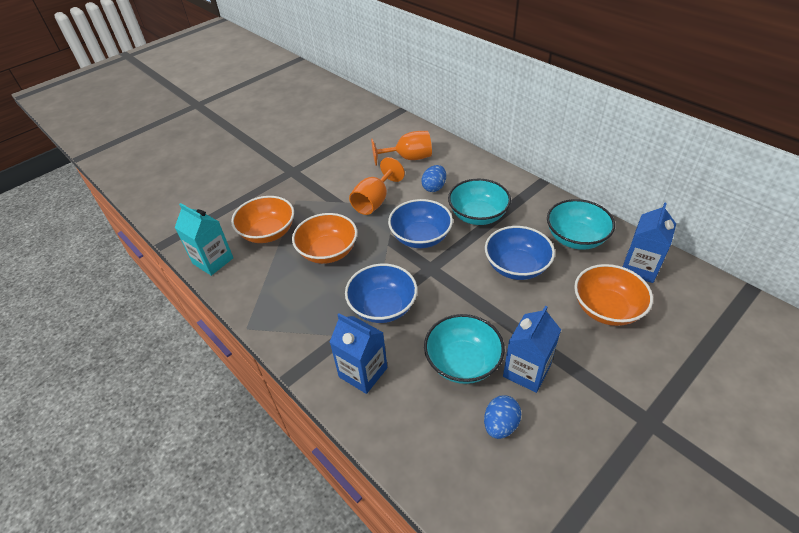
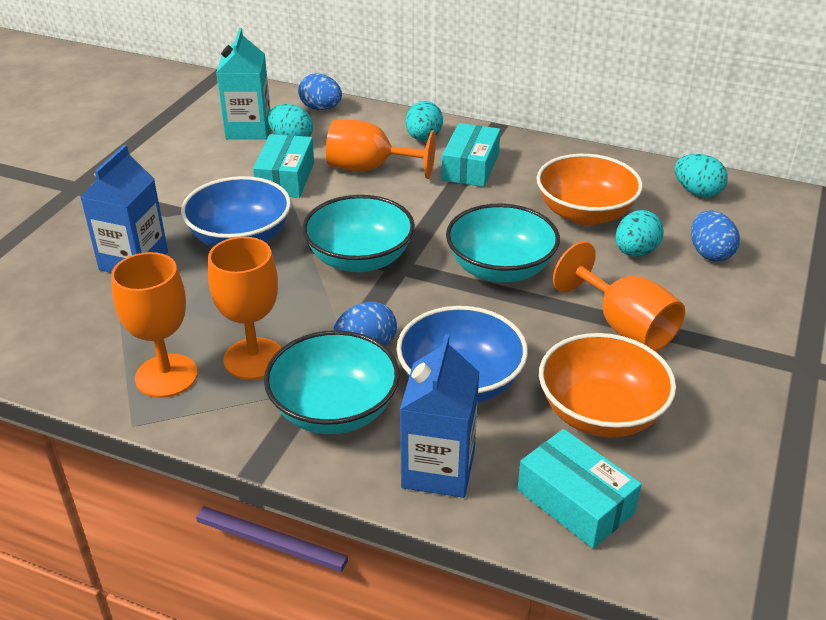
blue bowl: 3 -> 2
blue carton: 3 -> 2
blue egg: 2 -> 3
orange bowl: 3 -> 2
orange goblet: 2 -> 4
turquoise box: 0 -> 3
turquoise egg: 0 -> 4

